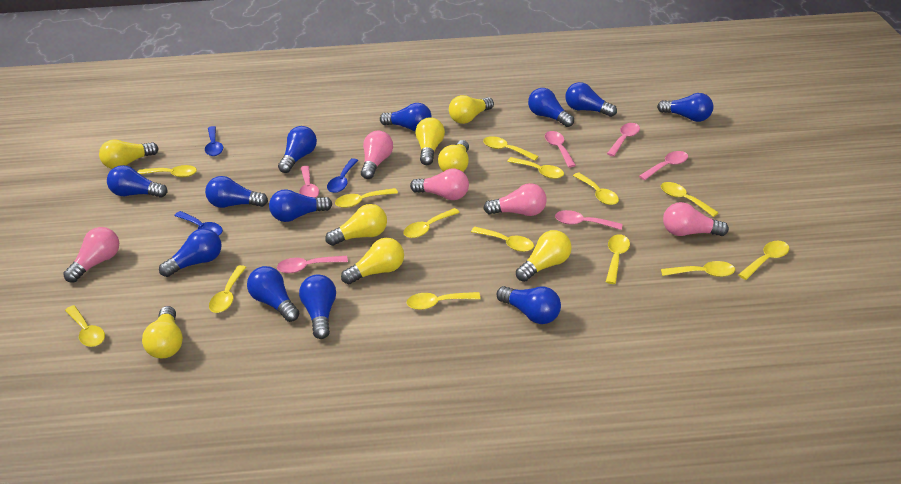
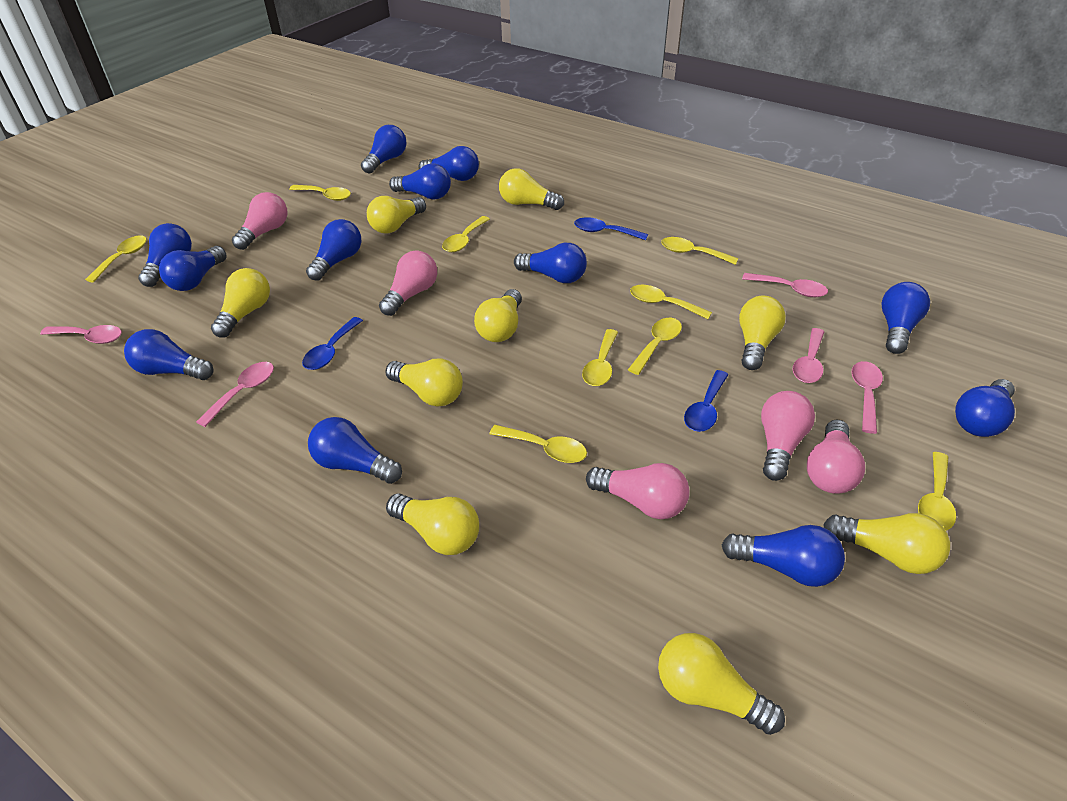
pink spoon: 6 -> 5
yellow light bulb: 8 -> 9
yellow spoon: 14 -> 9

